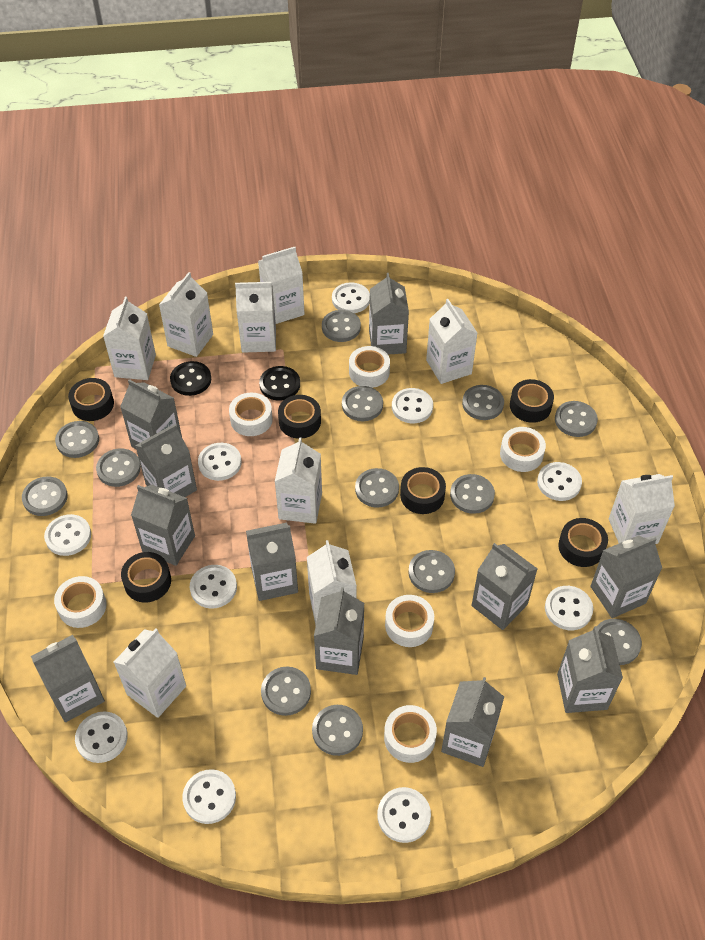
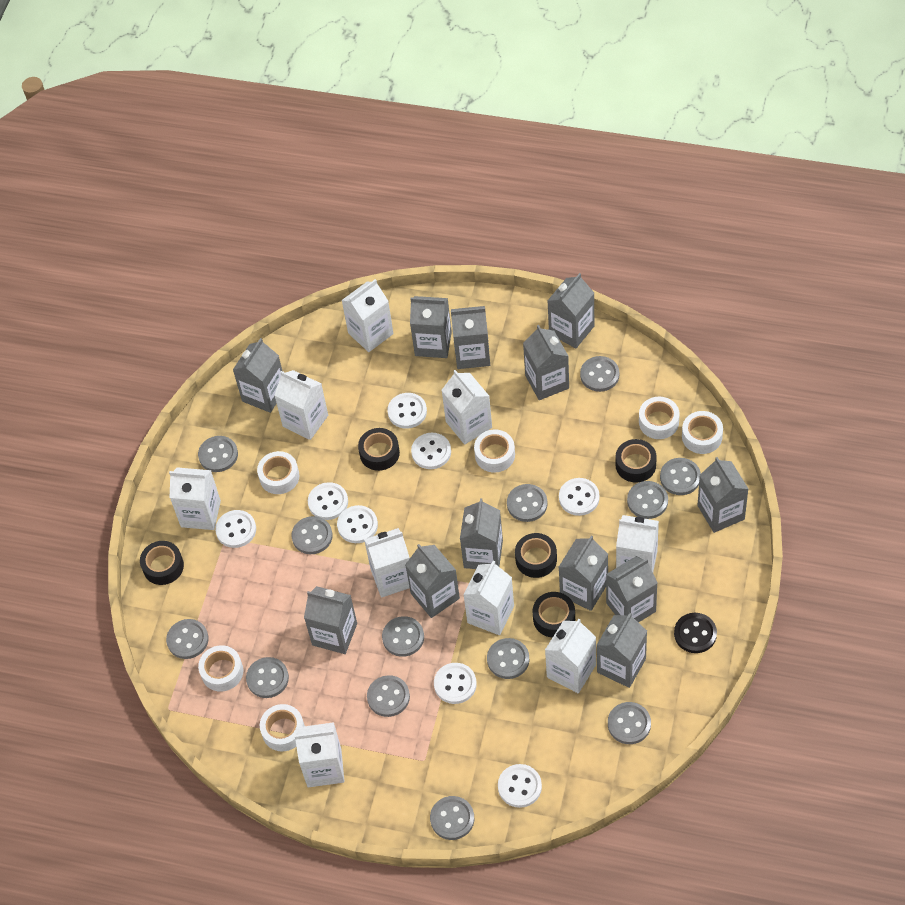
black button: 2 -> 1
black tape: 6 -> 5
grey carton: 11 -> 12
white button: 10 -> 8

